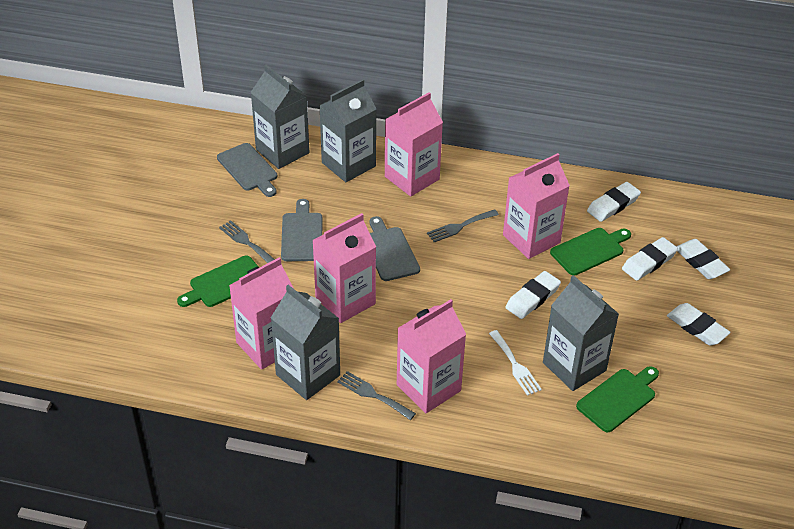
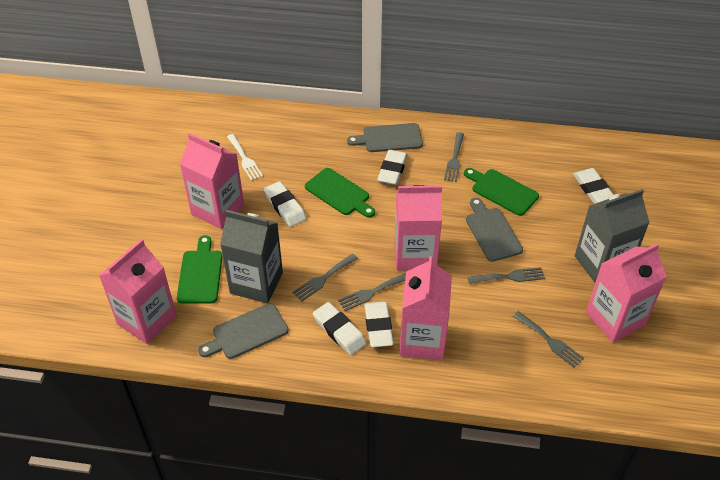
grey carton: 4 -> 2
grey fork: 3 -> 5

